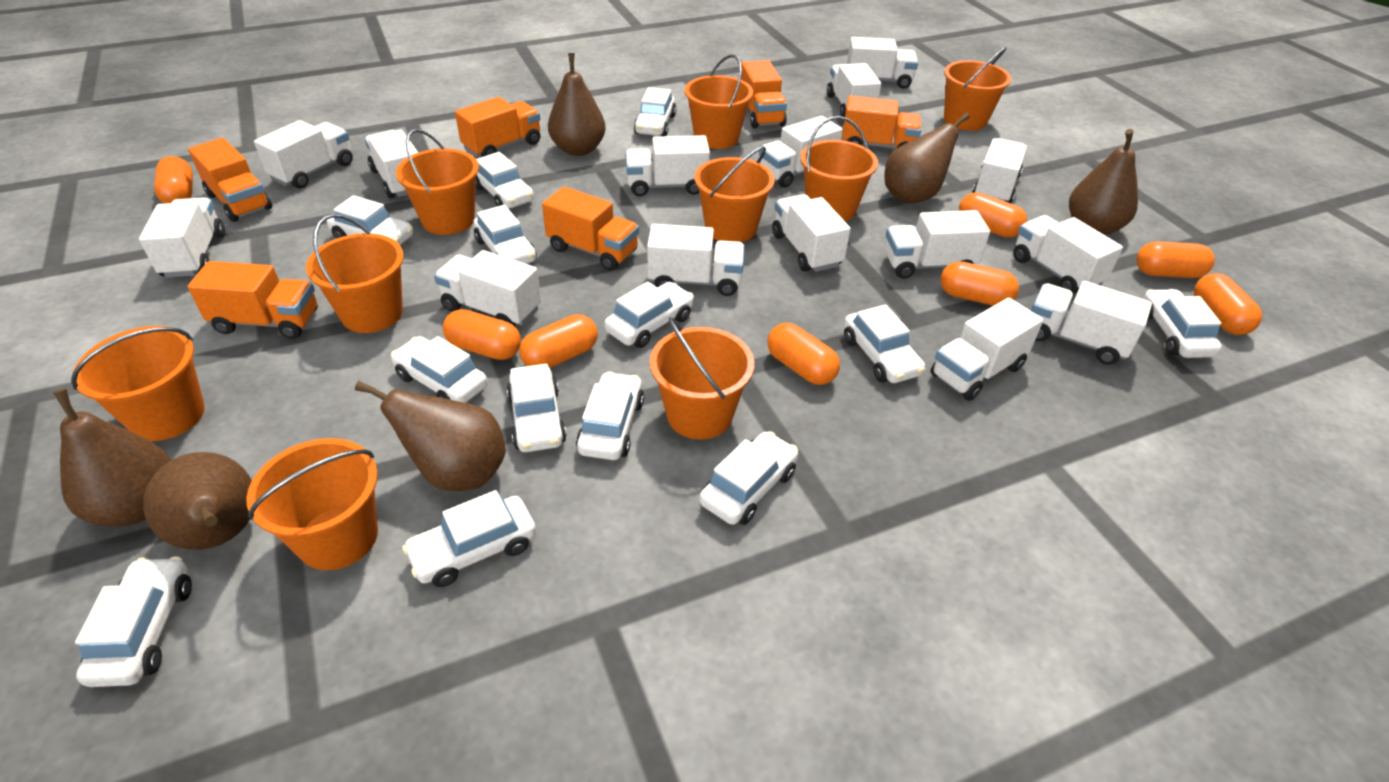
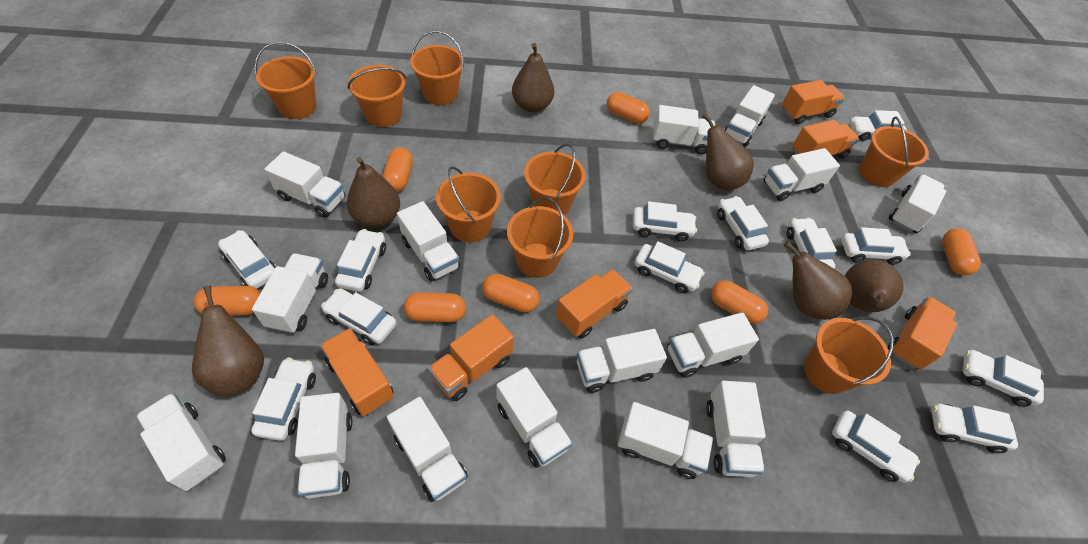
orange bucket: 9 -> 8
orange capsule: 8 -> 7

